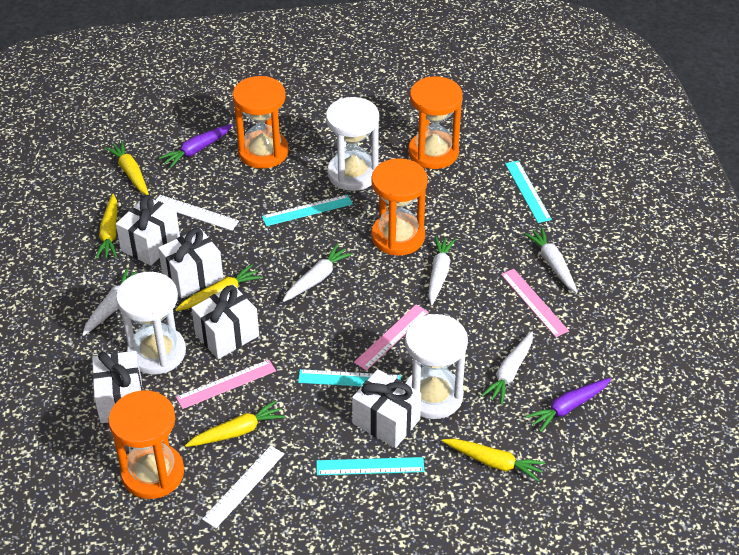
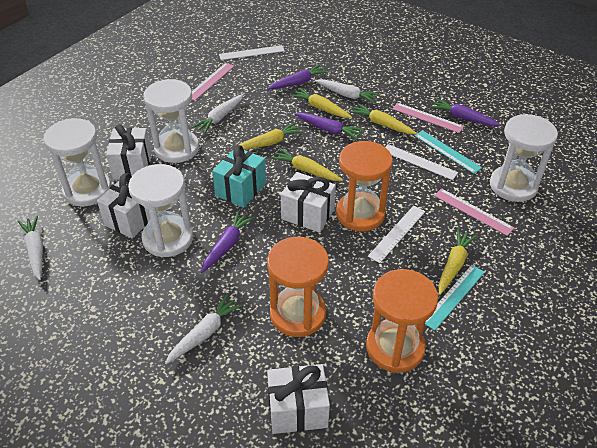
orange hourglass: 4 -> 3
purple carrot: 2 -> 4
turquoise gift: 0 -> 1
turquoise ruler: 4 -> 2
white carrot: 5 -> 4
white gift: 5 -> 4
white hourglass: 3 -> 4
white ruler: 2 -> 3

